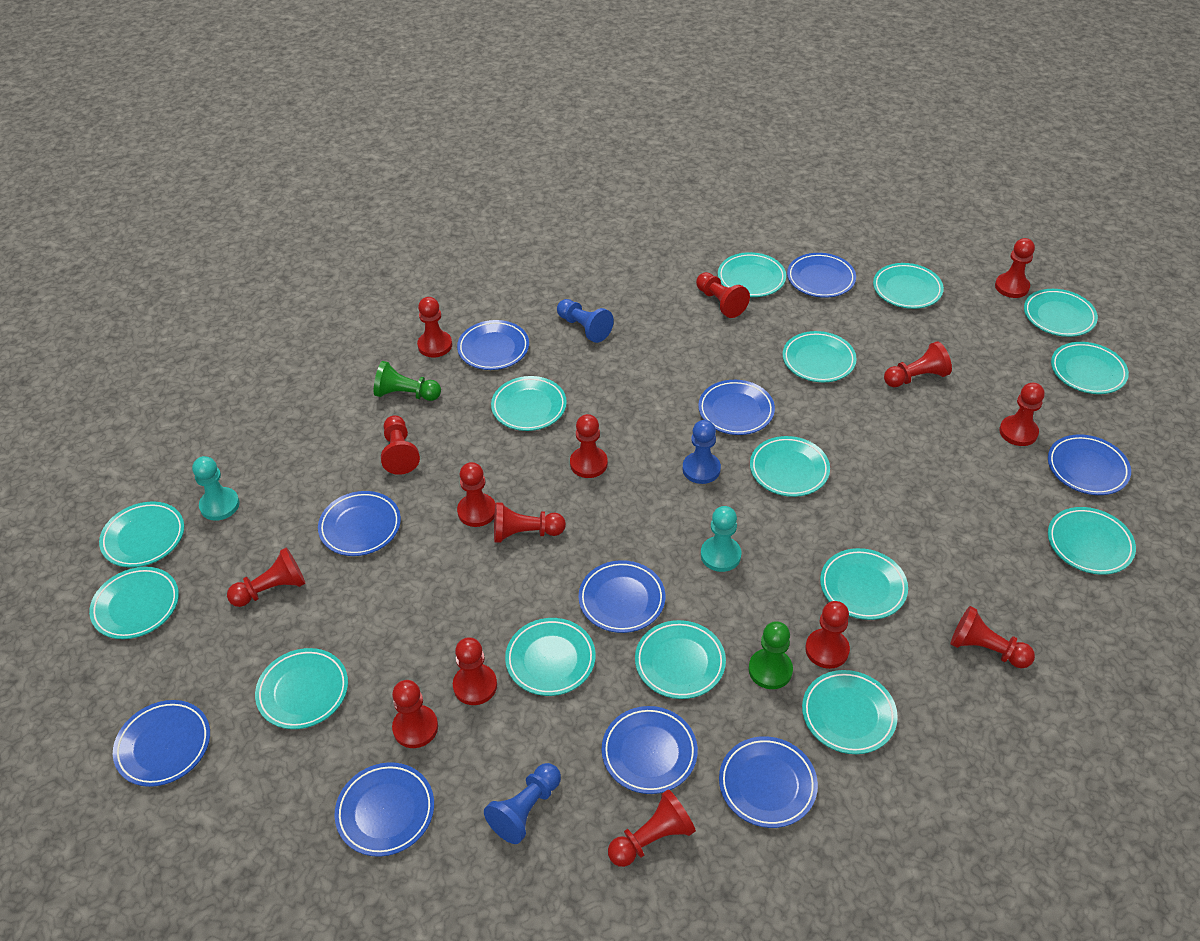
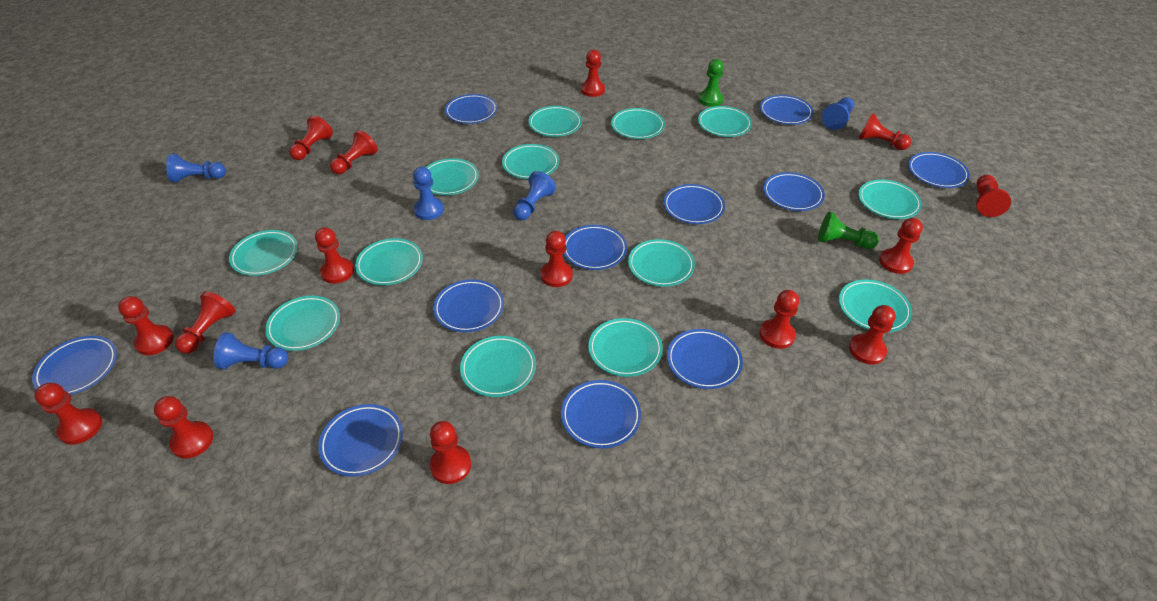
blue pawn: 3 -> 5
blue plate: 10 -> 11
turquoise pawn: 2 -> 0
turquoise plate: 15 -> 13

